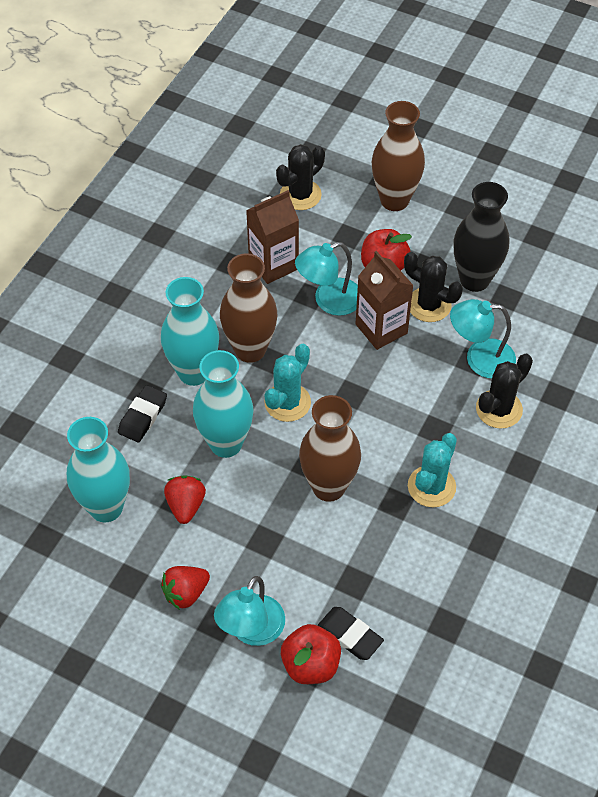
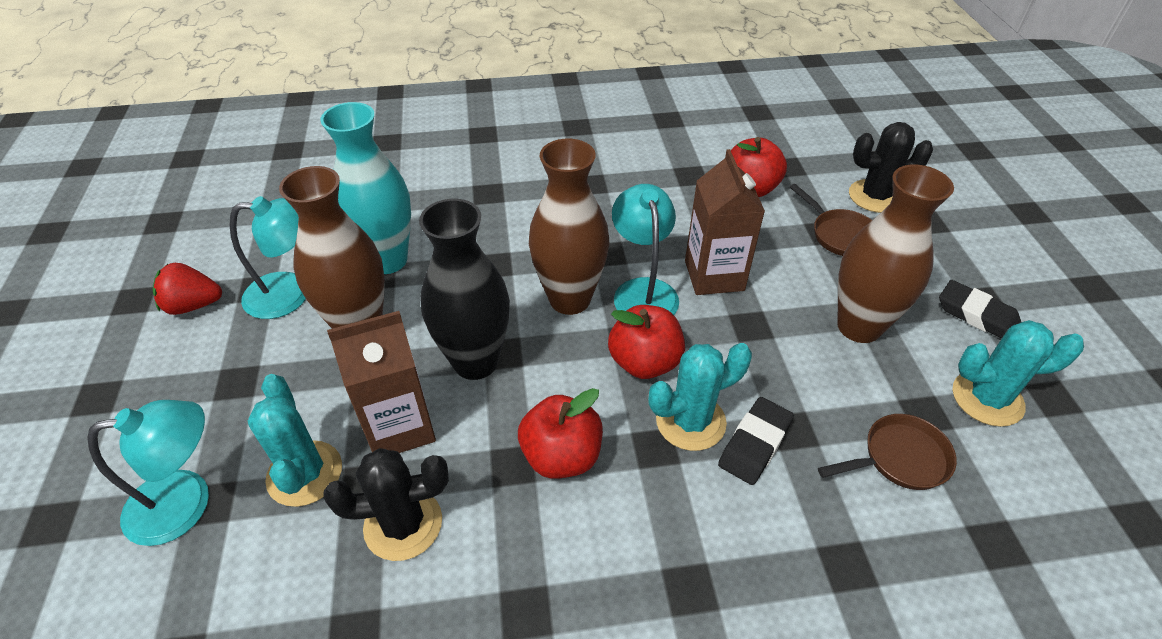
black cactus: 3 -> 2
brown pan: 0 -> 2
red apple: 2 -> 3
red strawberry: 2 -> 1
turquoise cactus: 2 -> 3
turquoise vase: 3 -> 1

